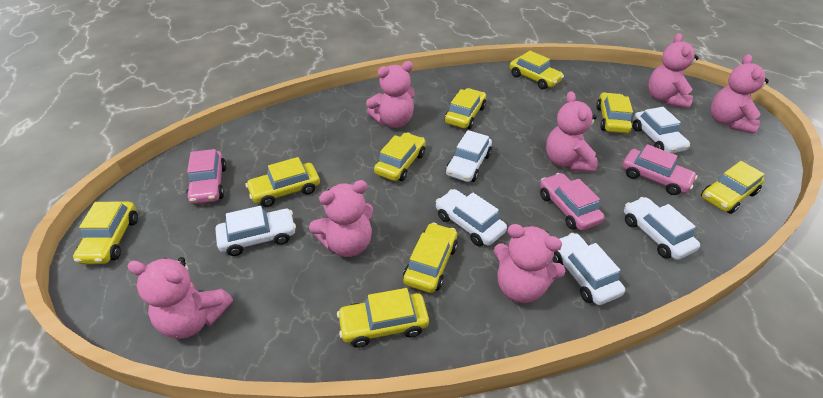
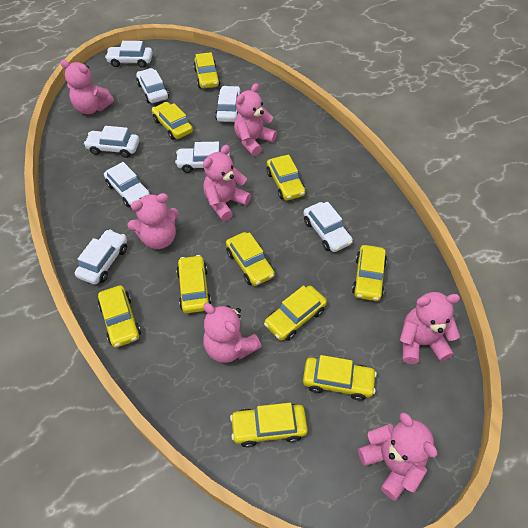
pink car: 3 -> 0
white car: 6 -> 8
yellow car: 9 -> 10

